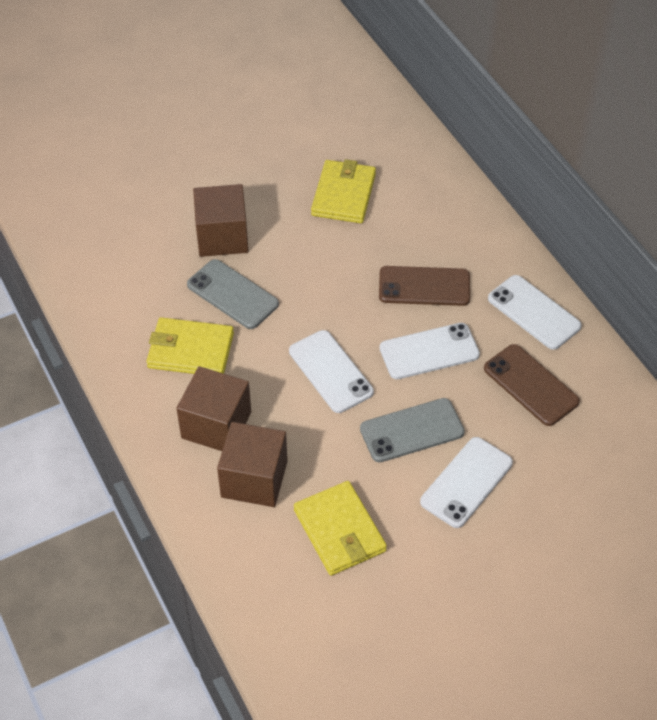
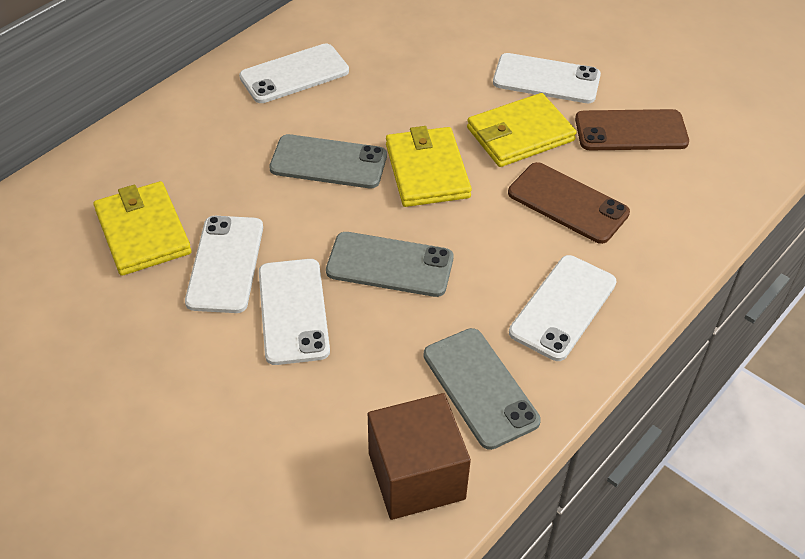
brown cube: 3 -> 1
grey phone: 2 -> 3
white phone: 4 -> 5

